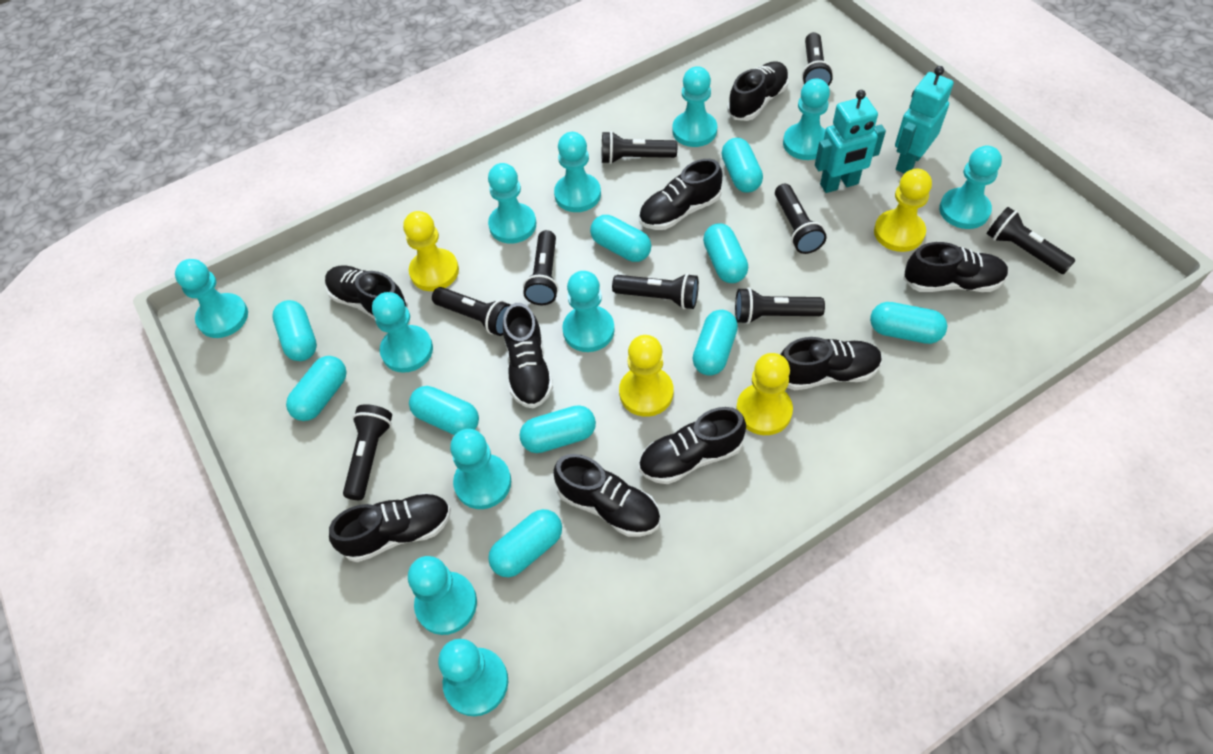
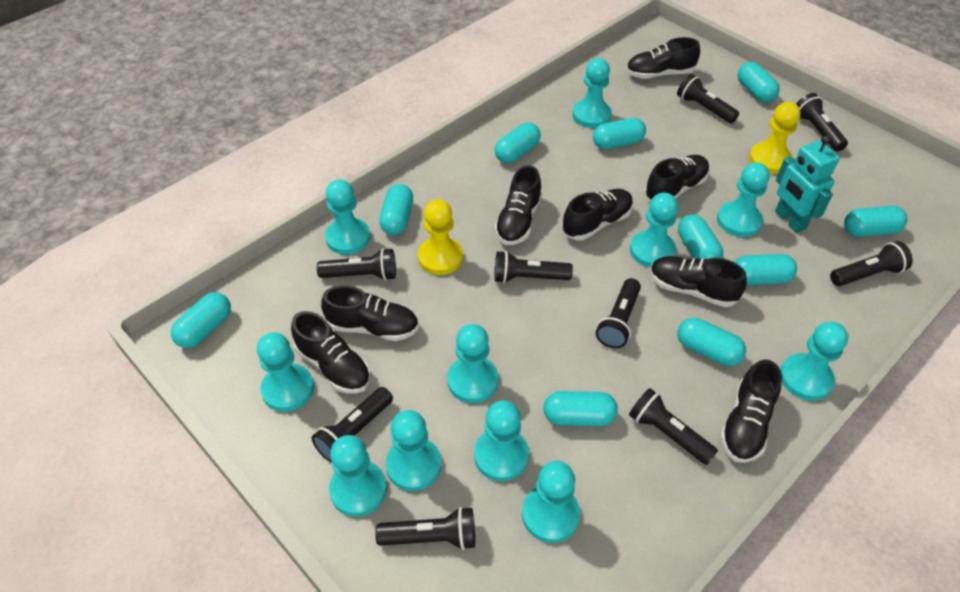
black shoe: 9 -> 8
turquoise robot: 2 -> 1
yellow pawn: 4 -> 2

